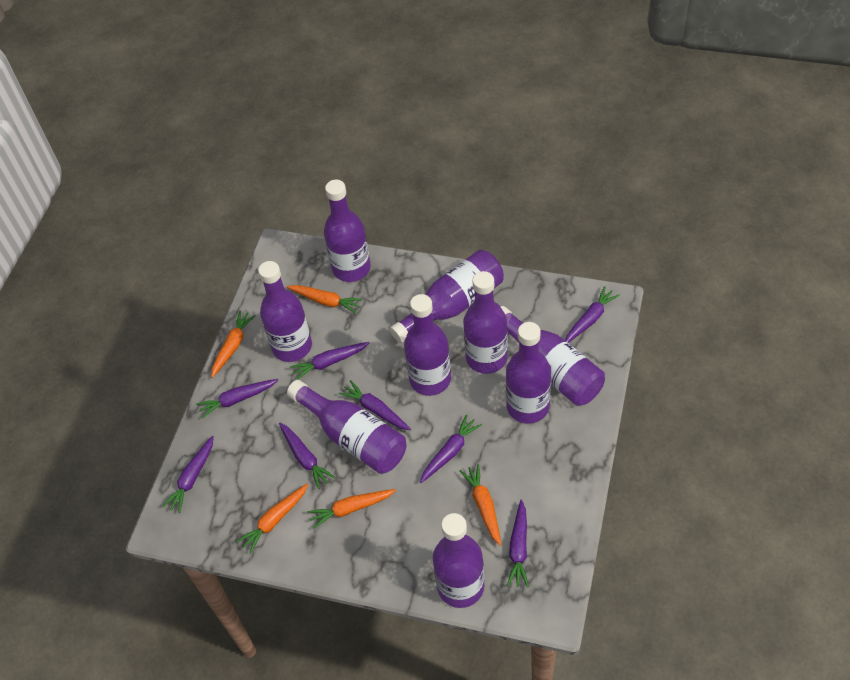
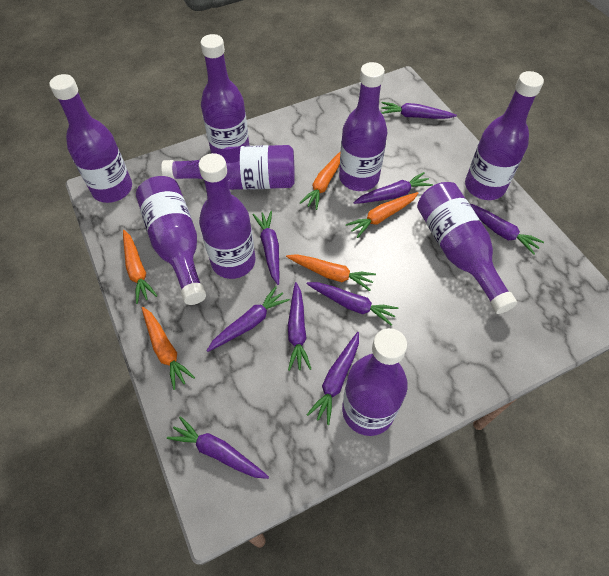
purple carrot: 8 -> 9

